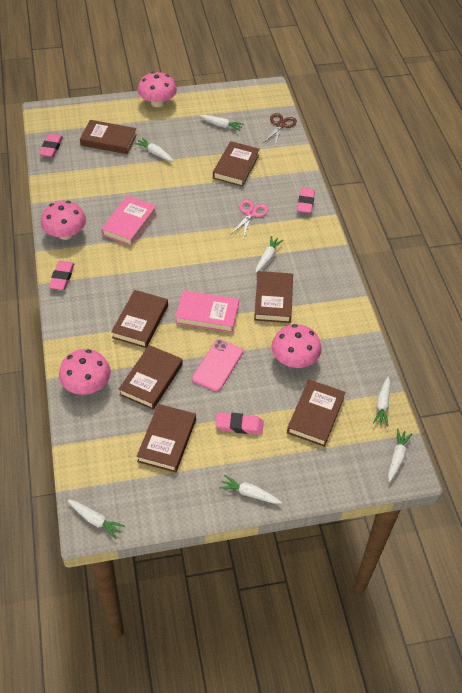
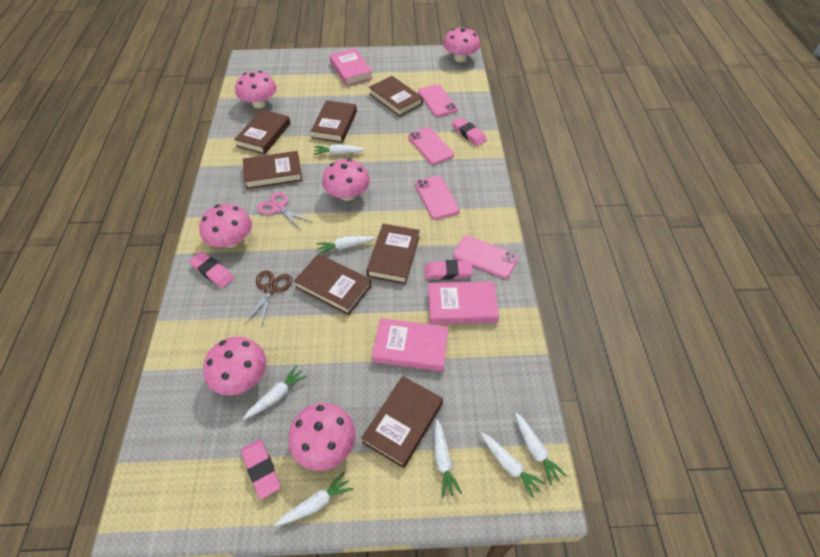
pink book: 2 -> 3
pink mushroom: 4 -> 6
pink phone: 1 -> 4

